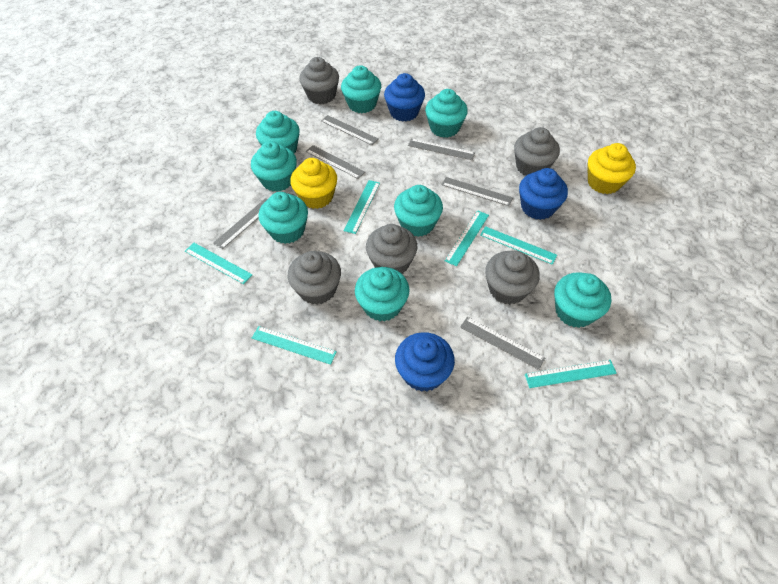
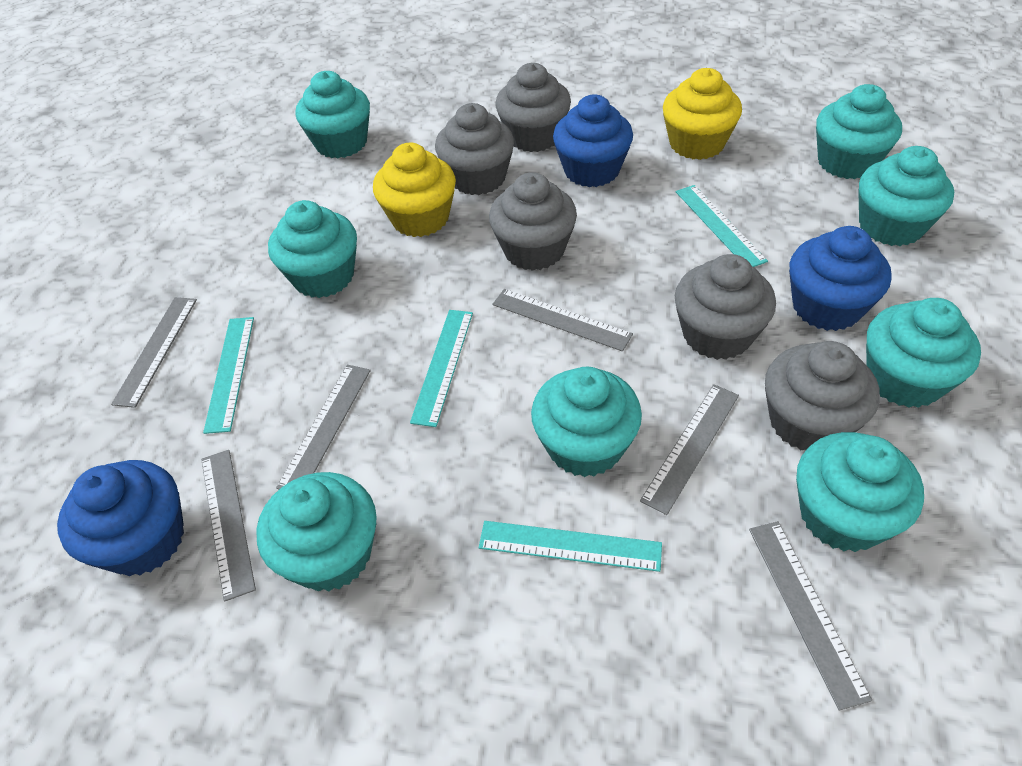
turquoise ruler: 6 -> 4

